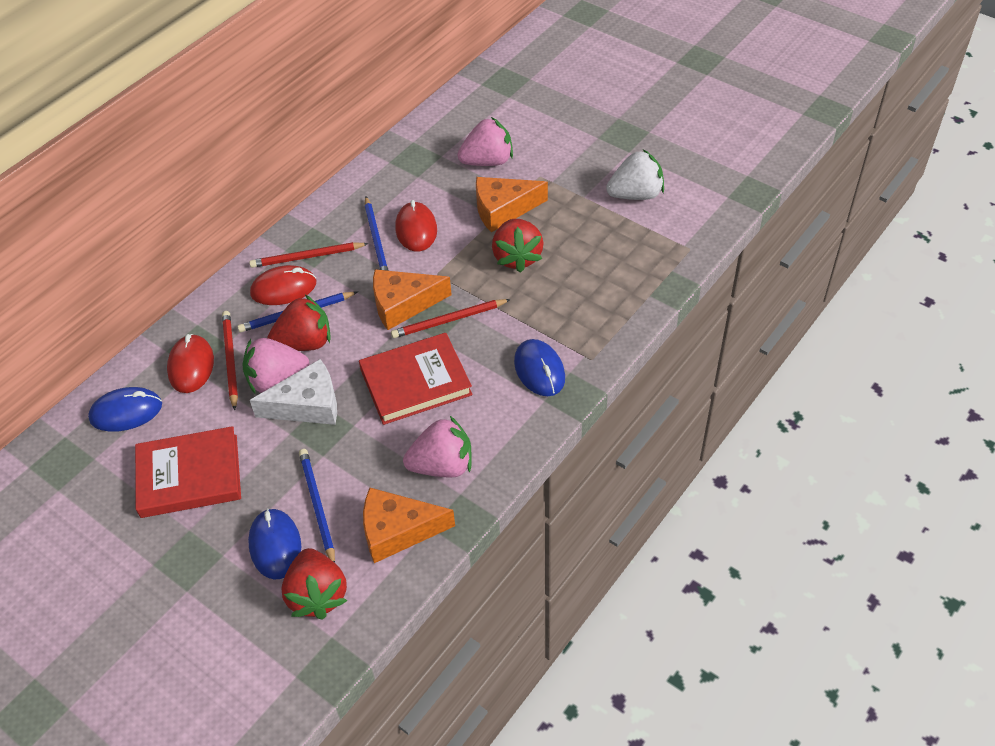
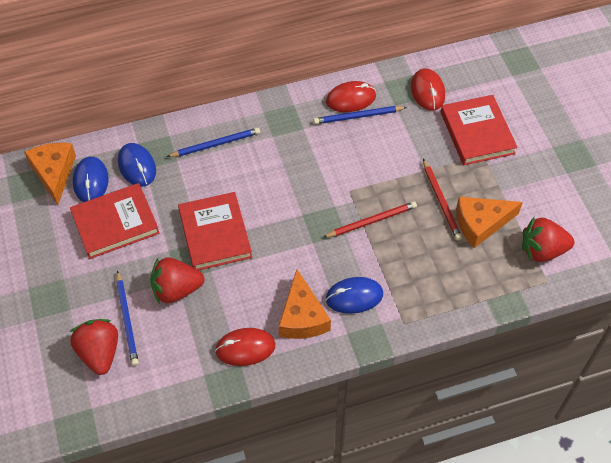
pink strawberry: 3 -> 0
red book: 2 -> 3
red pencil: 3 -> 2
white cheese: 1 -> 0
white strawberry: 1 -> 0

